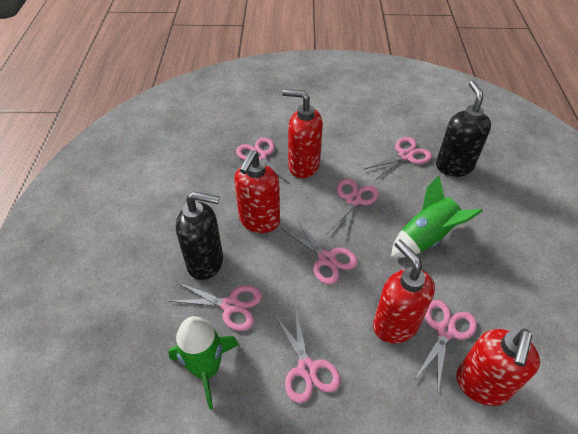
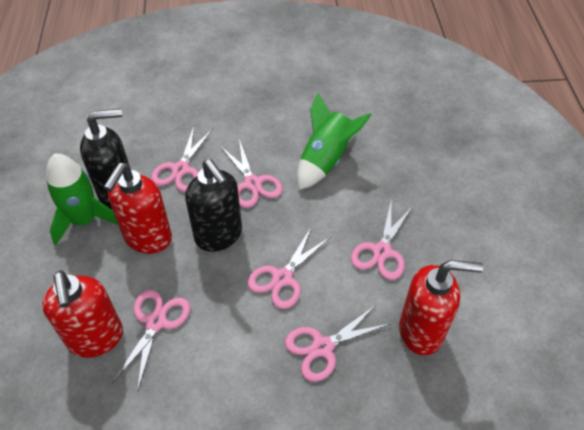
pink scissors: 7 -> 6
red soap dispenser: 4 -> 3

